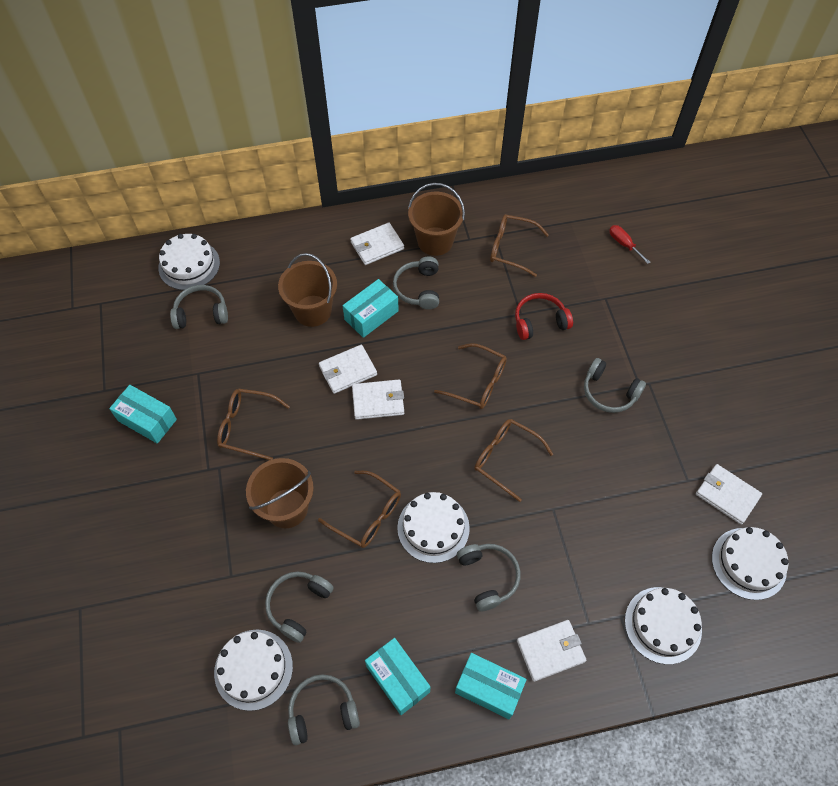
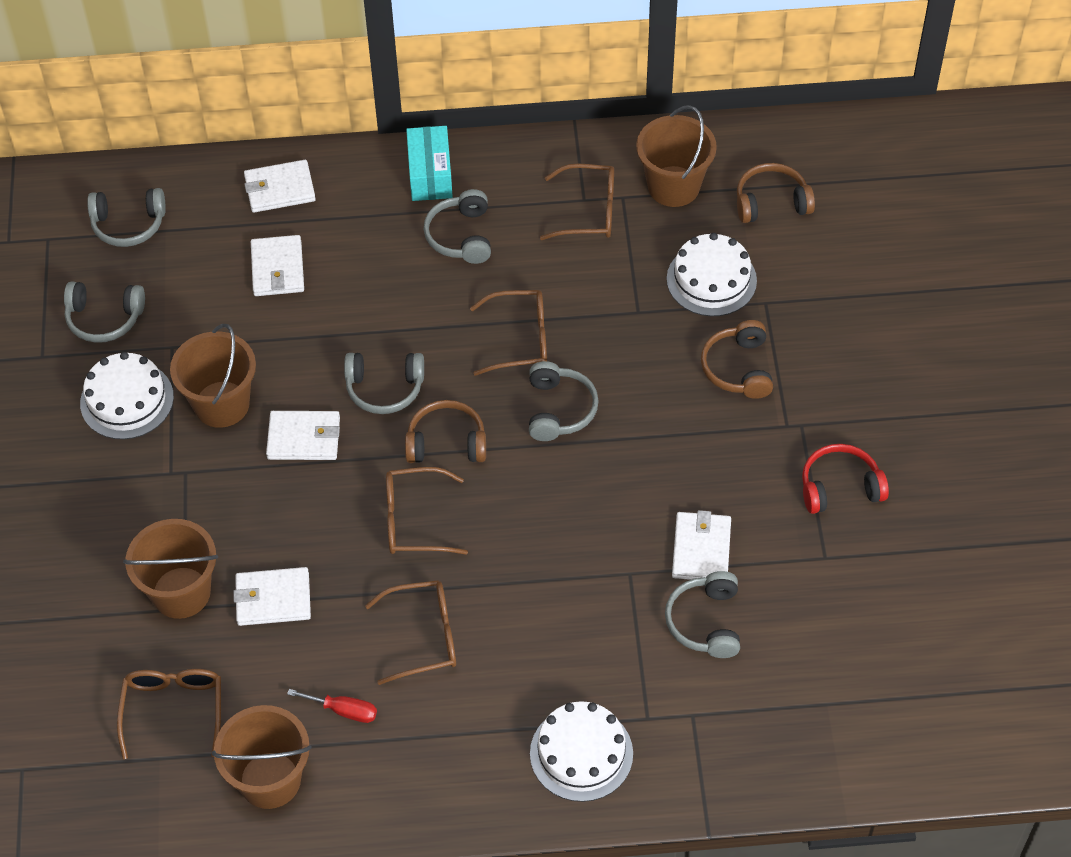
brown bucket: 3 -> 4
brown headphones: 0 -> 3
turquoise box: 4 -> 1
white cake: 5 -> 3

